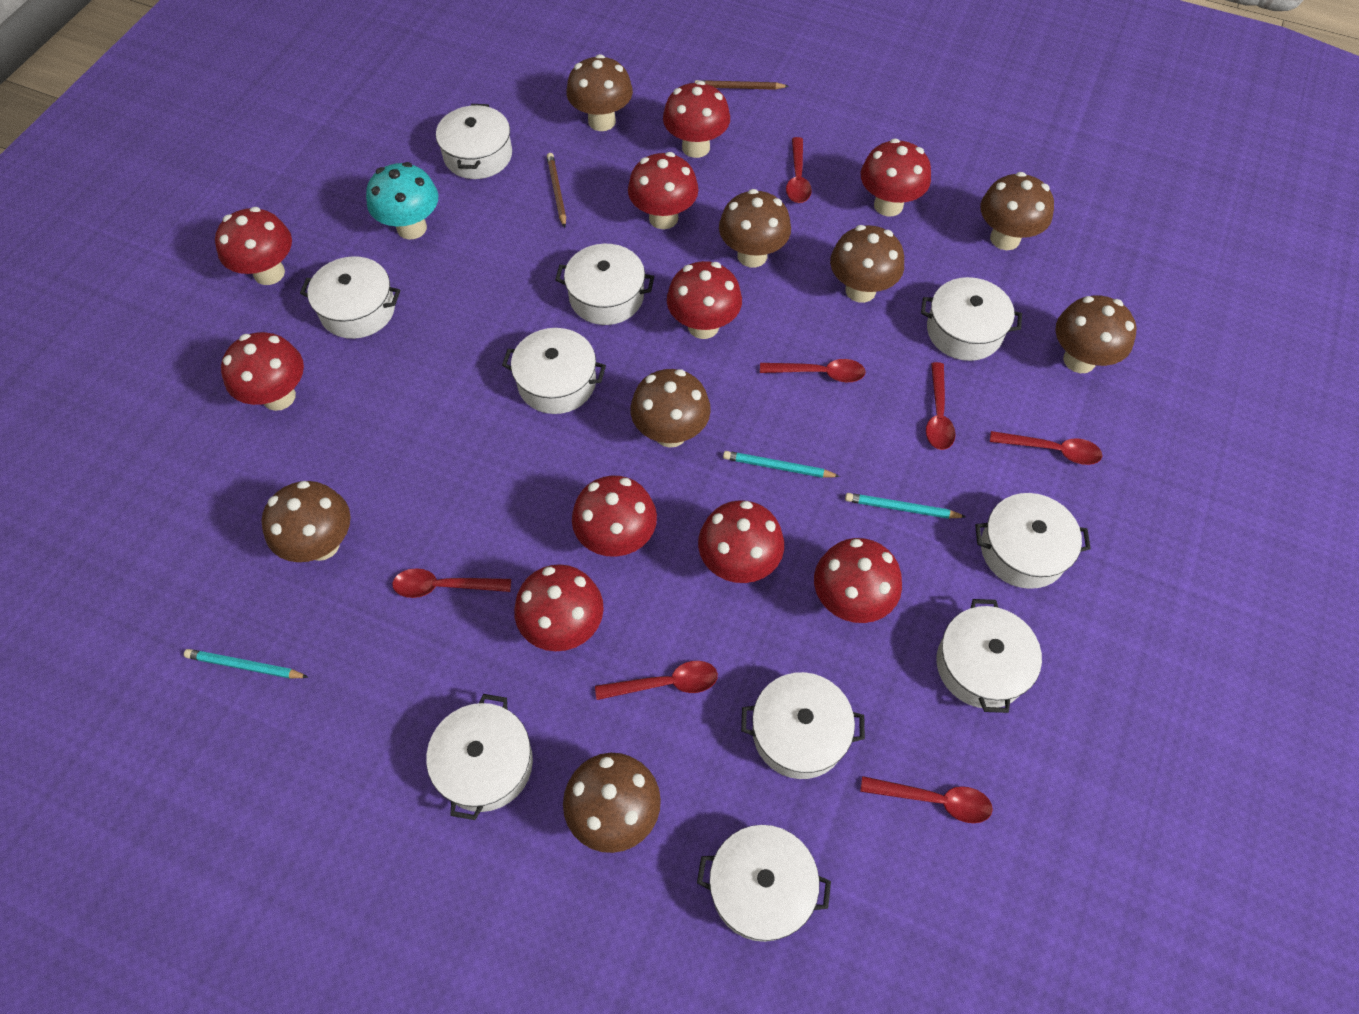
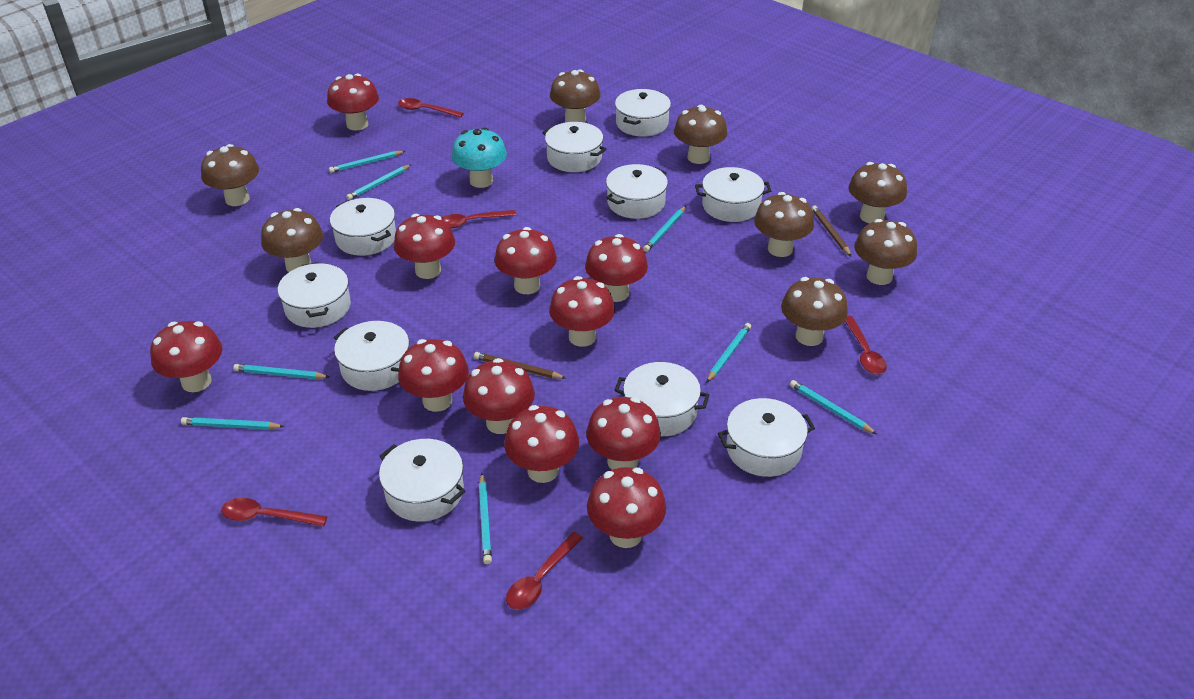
red mushroom: 10 -> 11
red spoon: 7 -> 5
turquoise pencil: 3 -> 8

